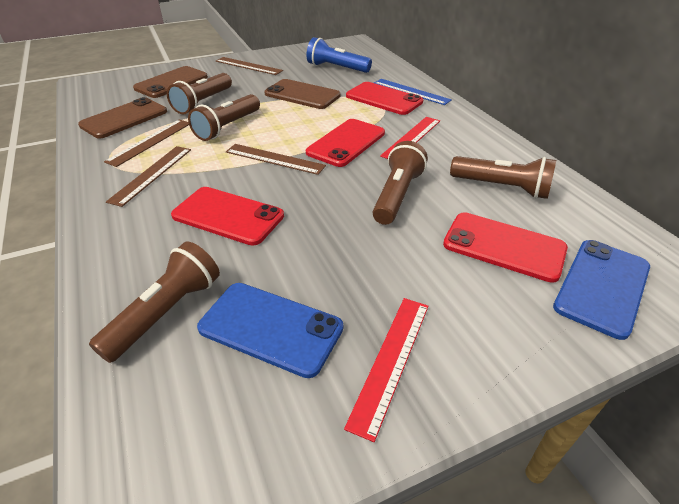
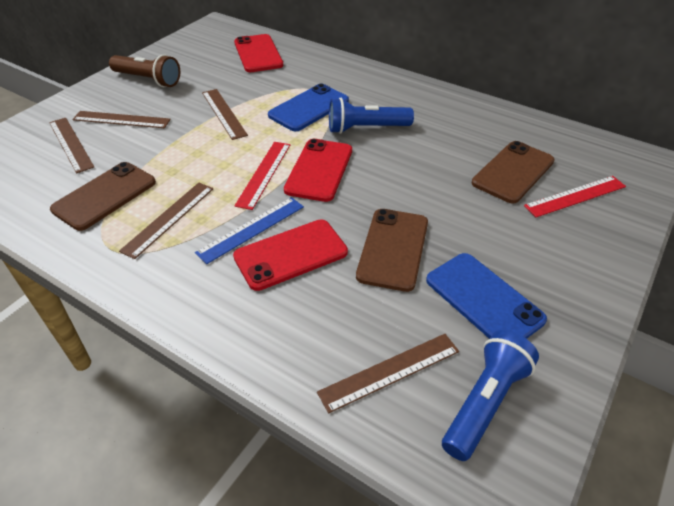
blue flashlight: 1 -> 2
brown flashlight: 5 -> 1
brown ruler: 4 -> 5
red phone: 4 -> 3

